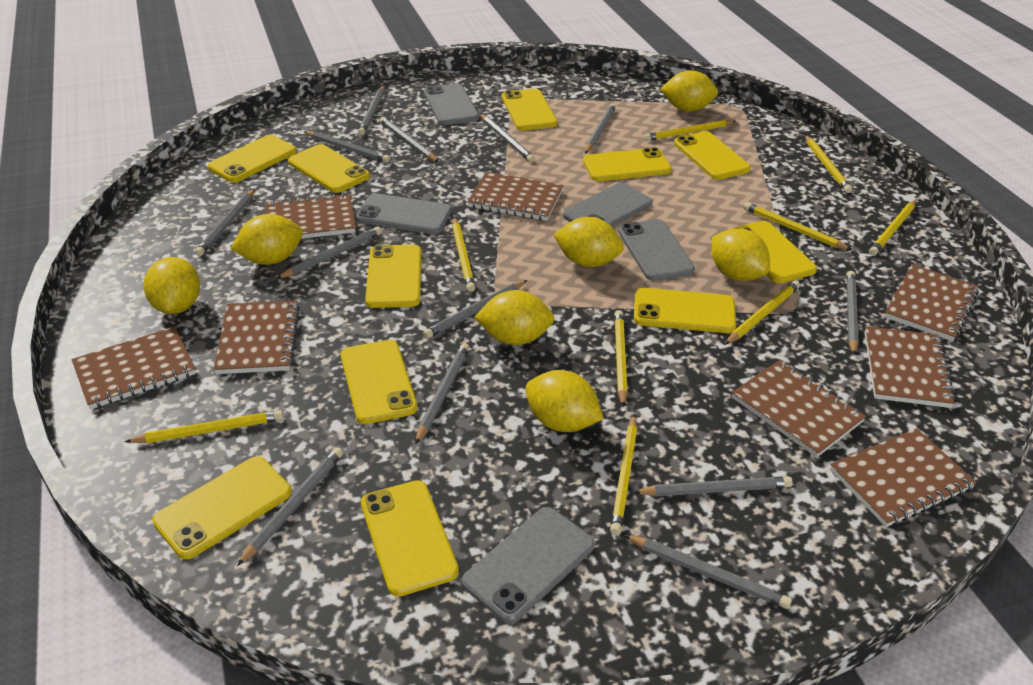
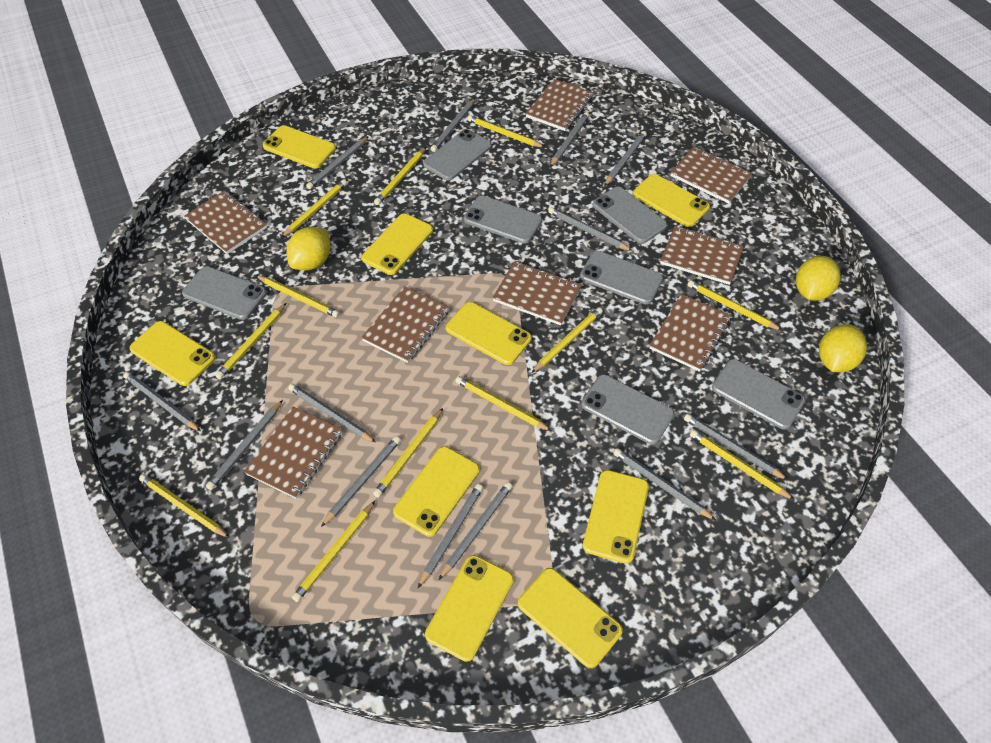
grey phone: 5 -> 7
yellow lemon: 7 -> 3
yellow pencil: 9 -> 12
yellow phone: 11 -> 9

